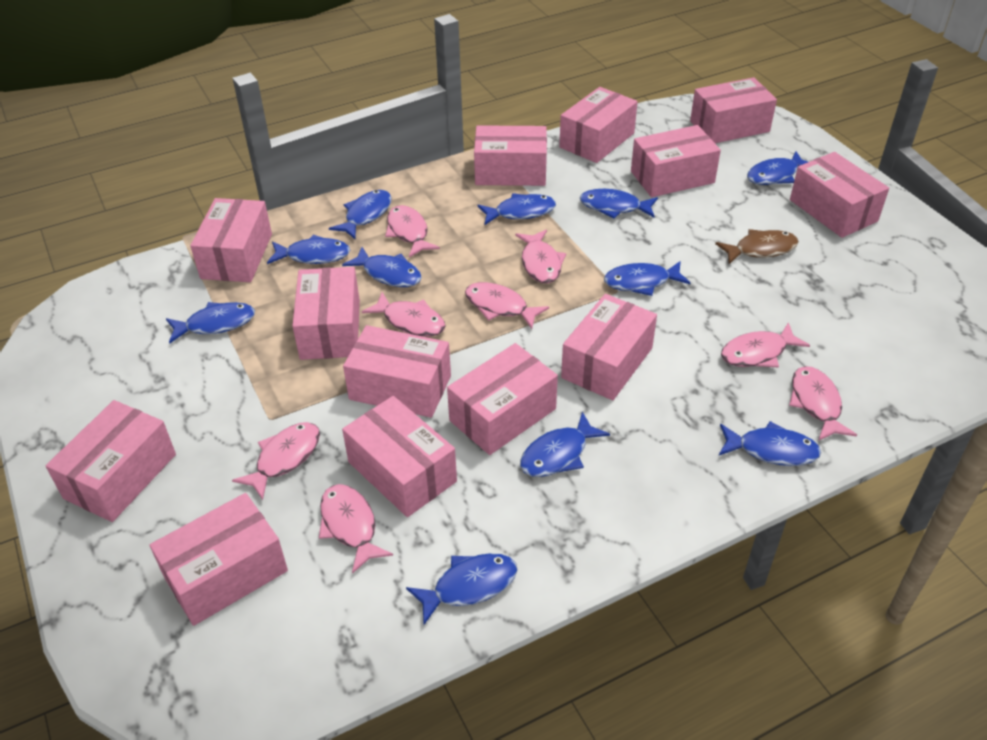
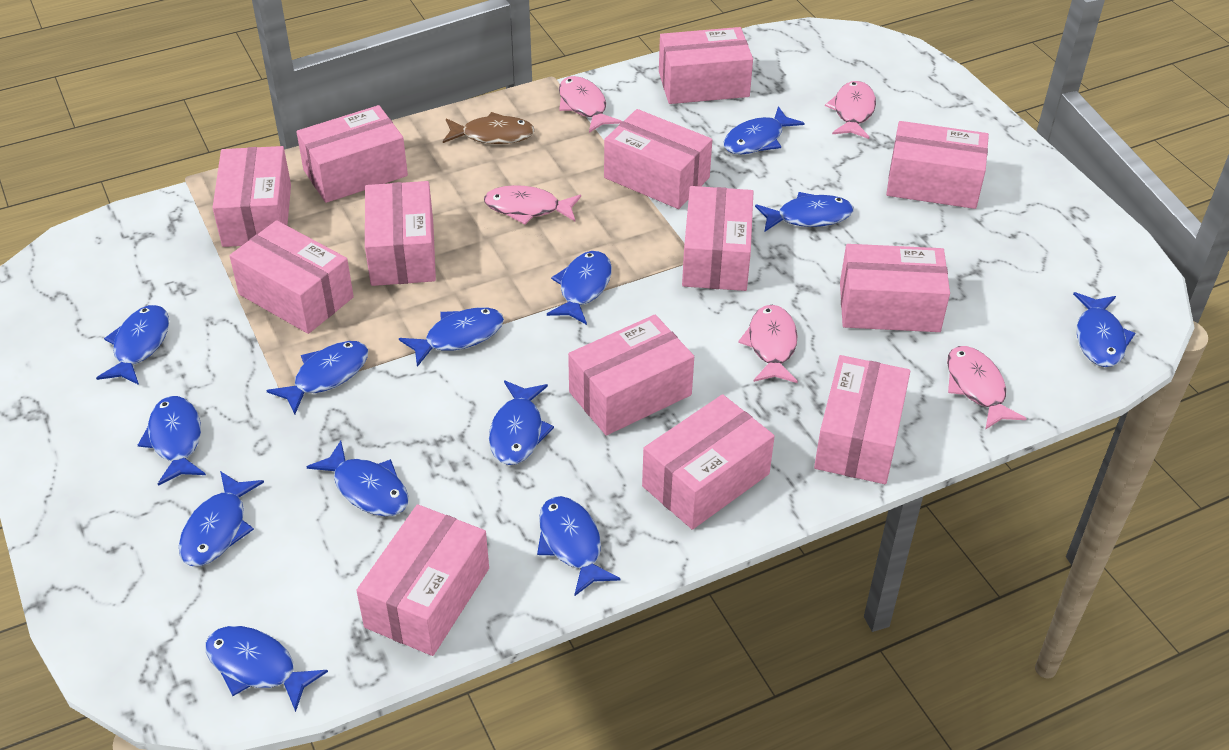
blue fish: 11 -> 13
pink fish: 8 -> 5

